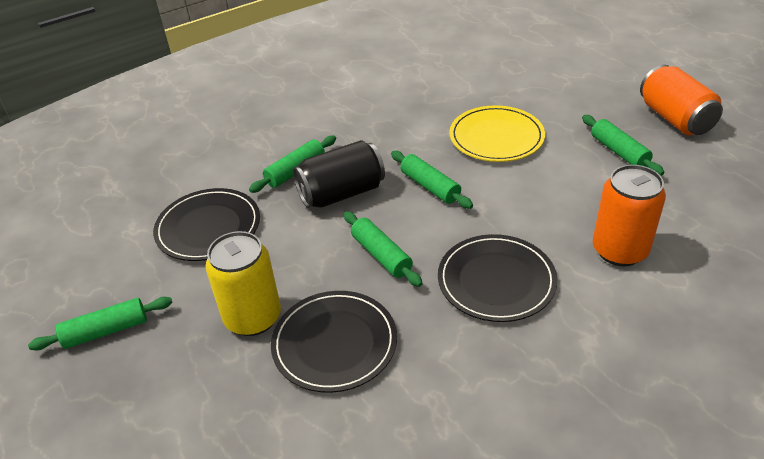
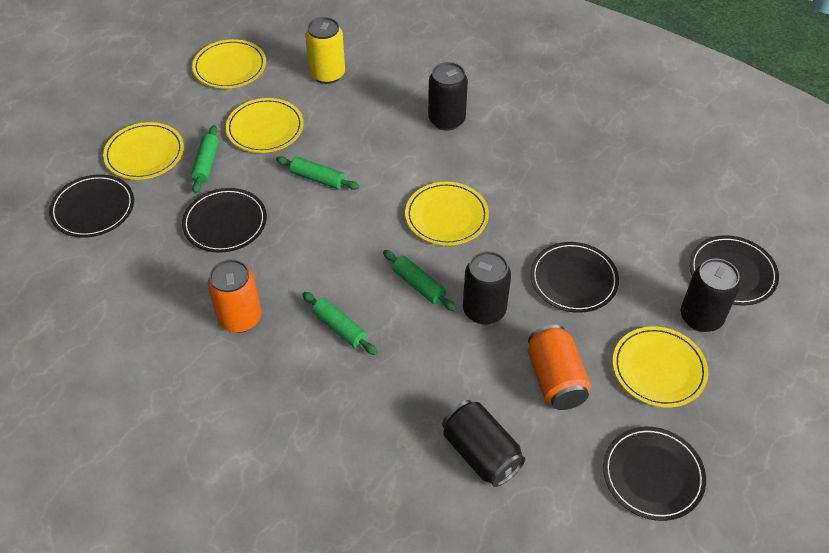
black can: 1 -> 4
black plate: 3 -> 5
green rolling pin: 5 -> 4
yellow plate: 1 -> 5

